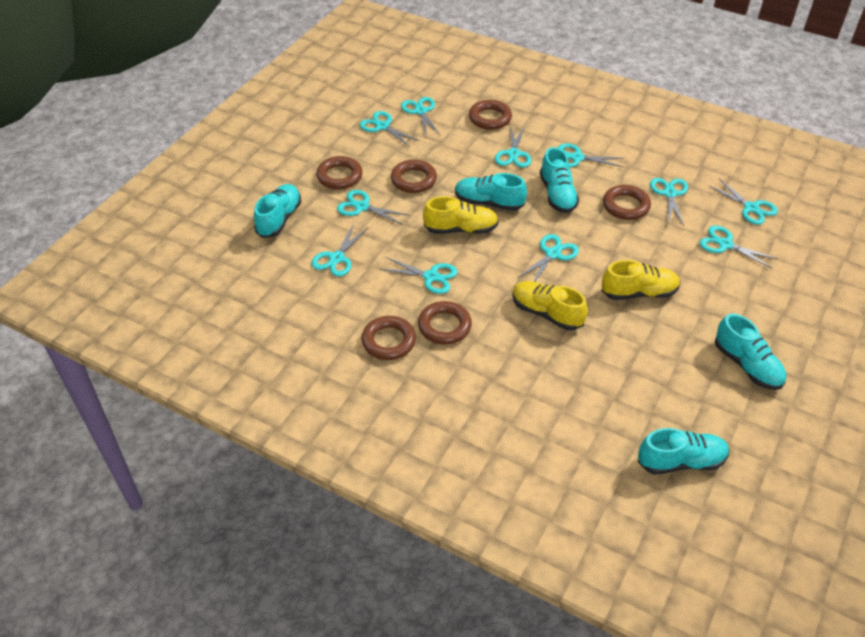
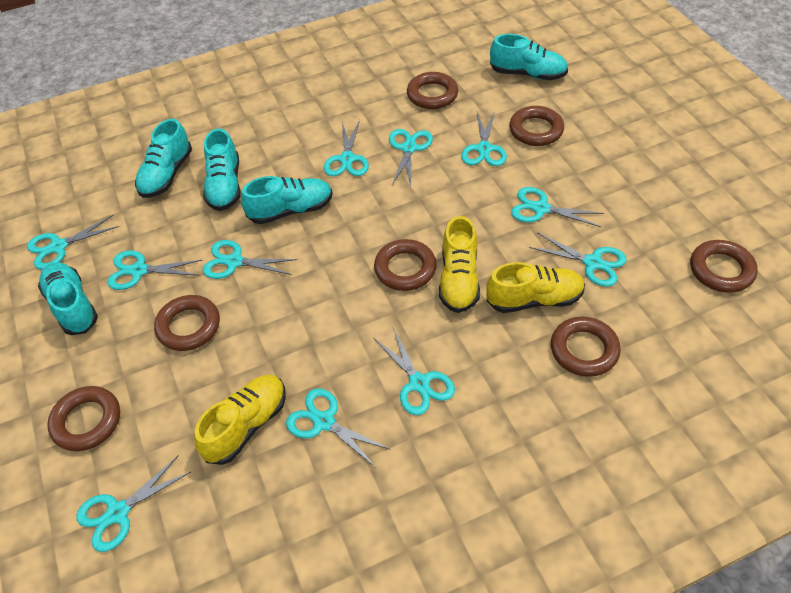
brown ring: 6 -> 7

